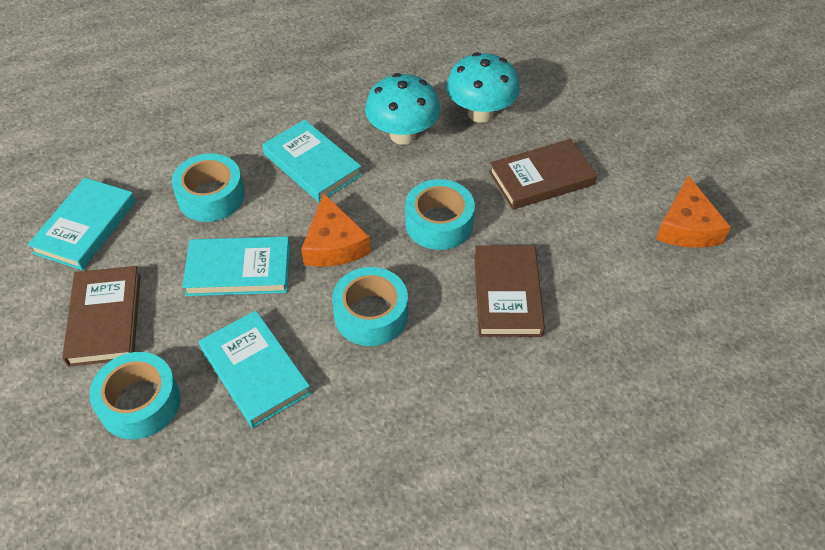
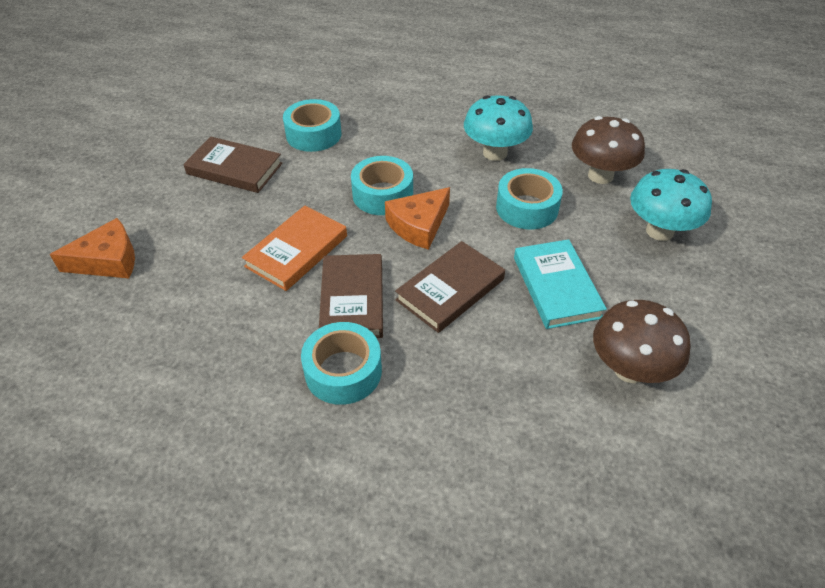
brown mushroom: 0 -> 2
orange book: 0 -> 1
turquoise book: 4 -> 1

